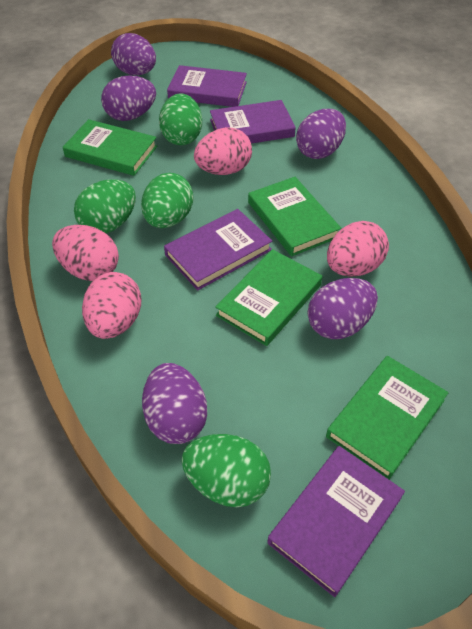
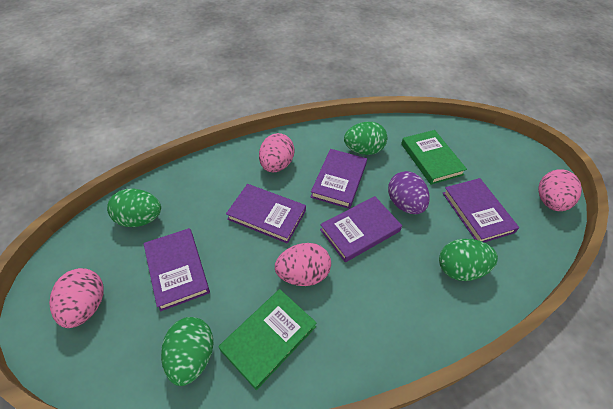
green book: 4 -> 2
purple book: 4 -> 5
purple egg: 5 -> 1

